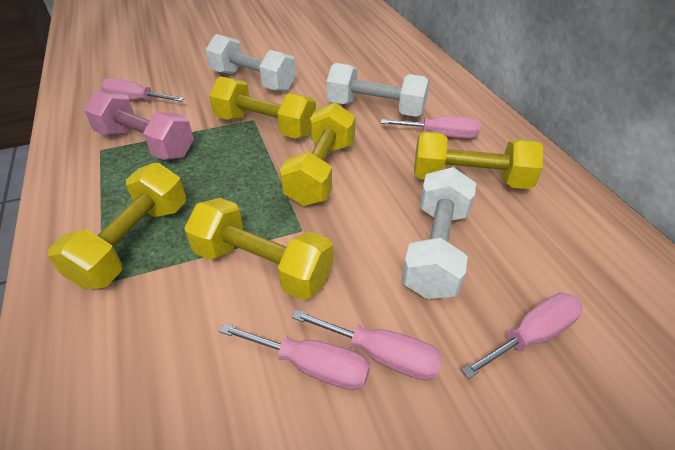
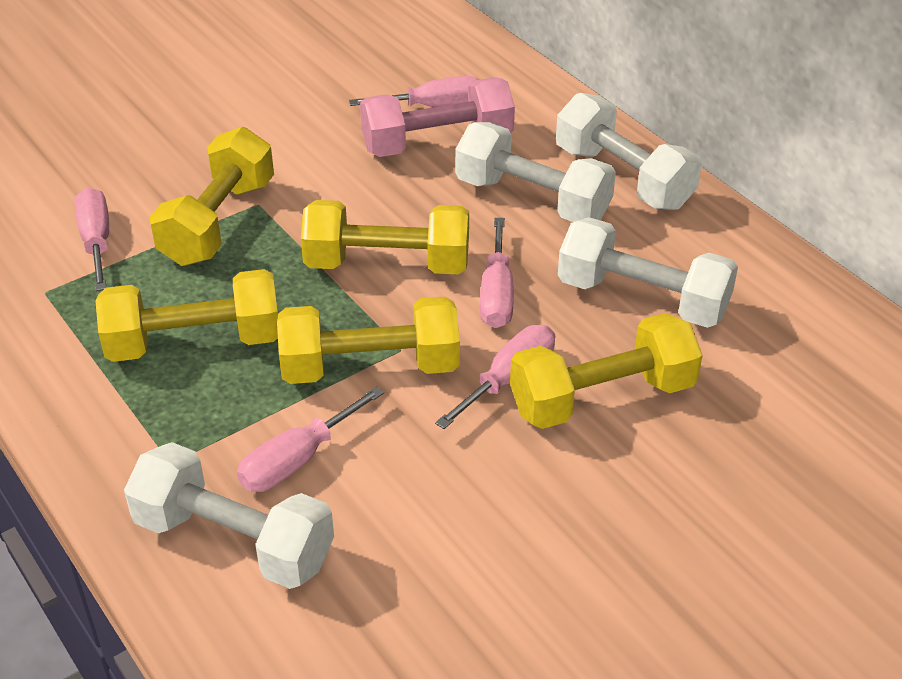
white dumbbell: 3 -> 4

